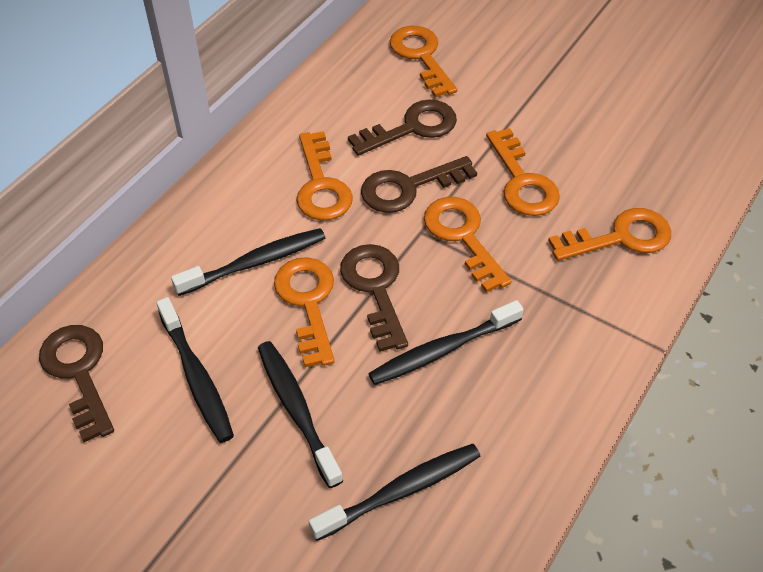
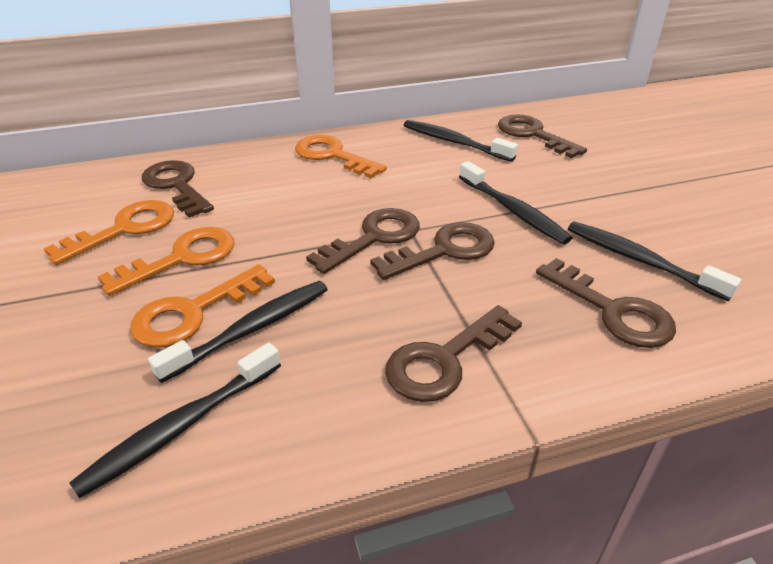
brown key: 4 -> 6
orange key: 6 -> 4

